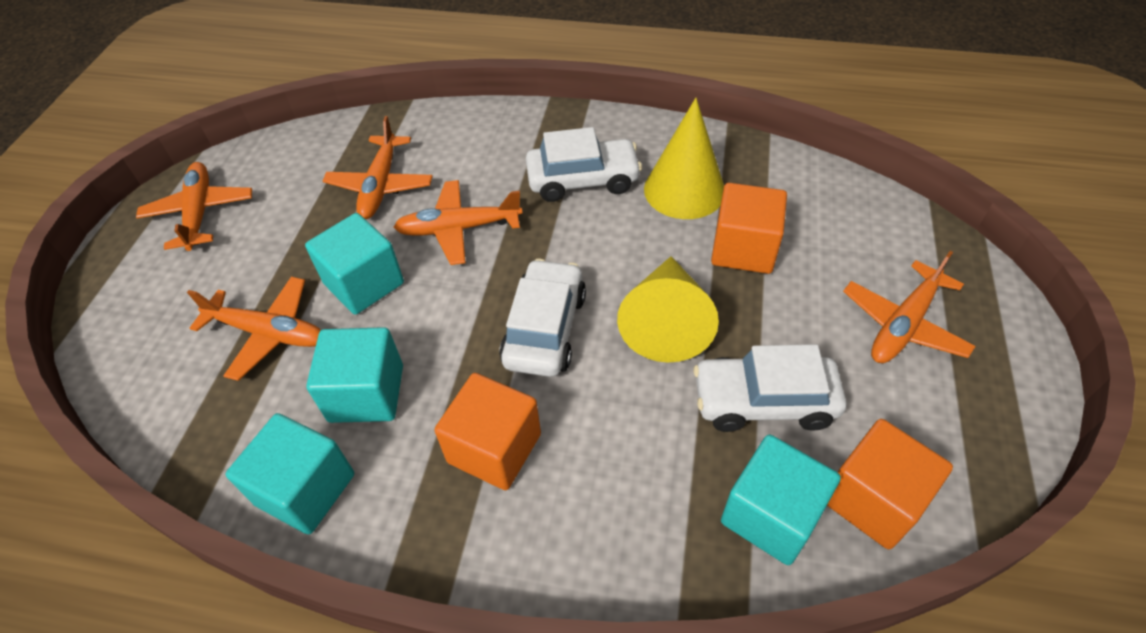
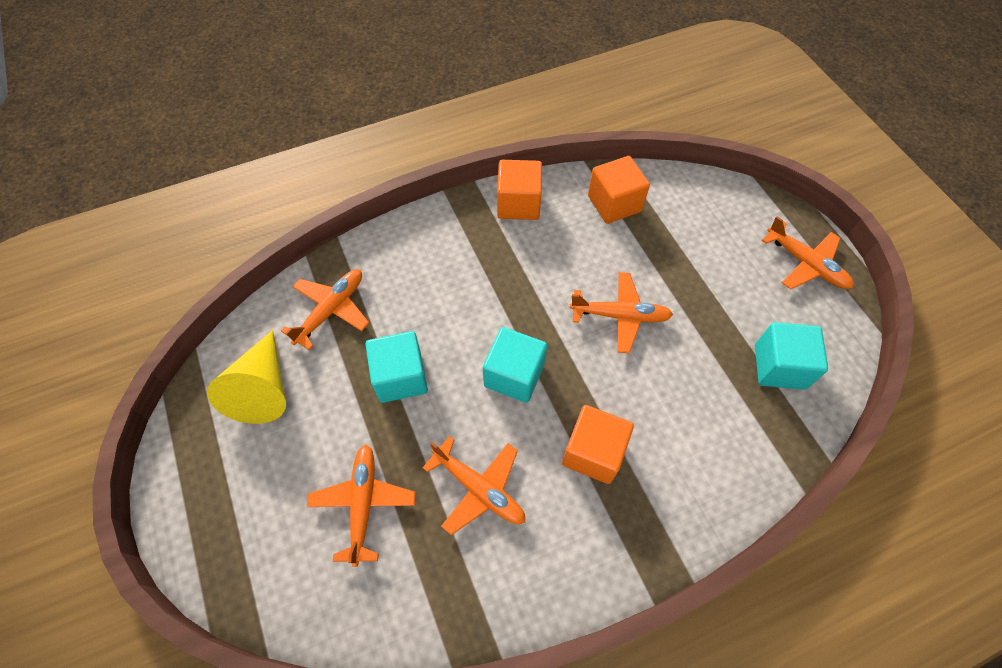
turquoise cube: 4 -> 3
white car: 3 -> 0
yellow cone: 2 -> 1

